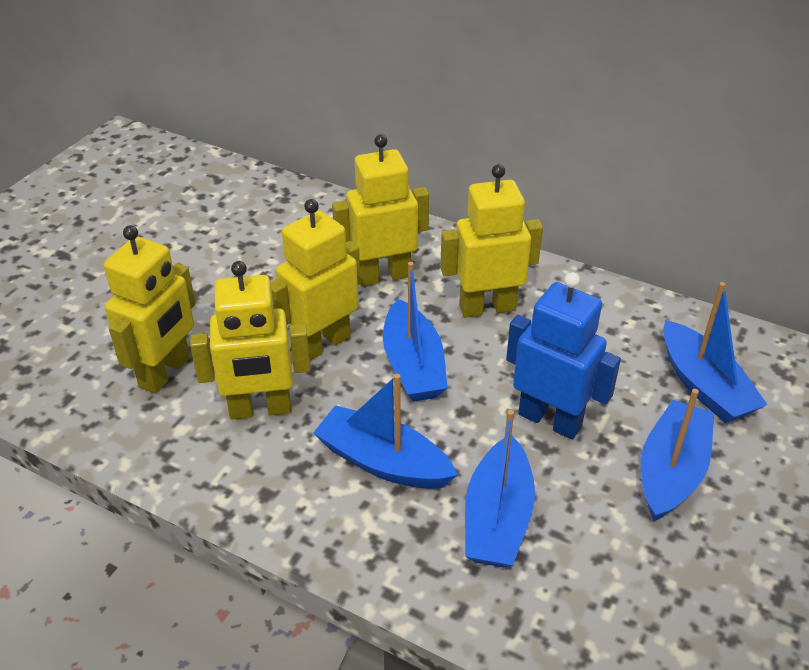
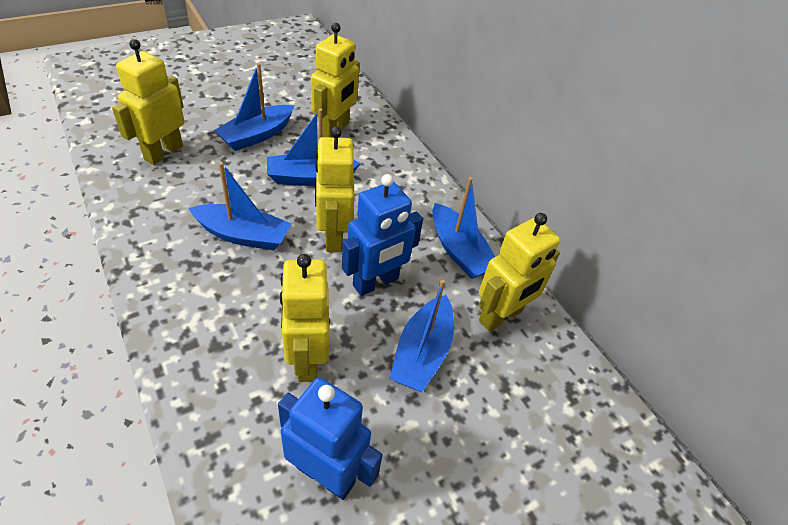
blue robot: 1 -> 2

